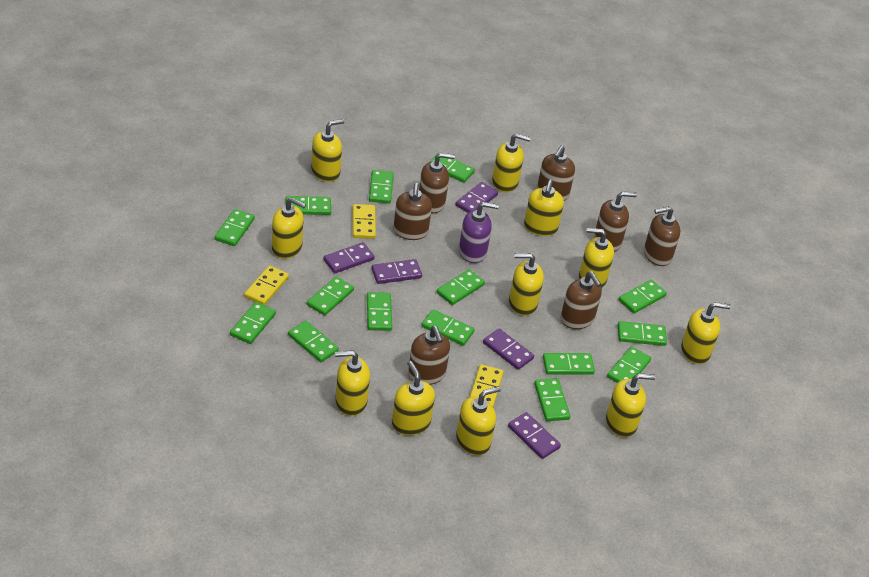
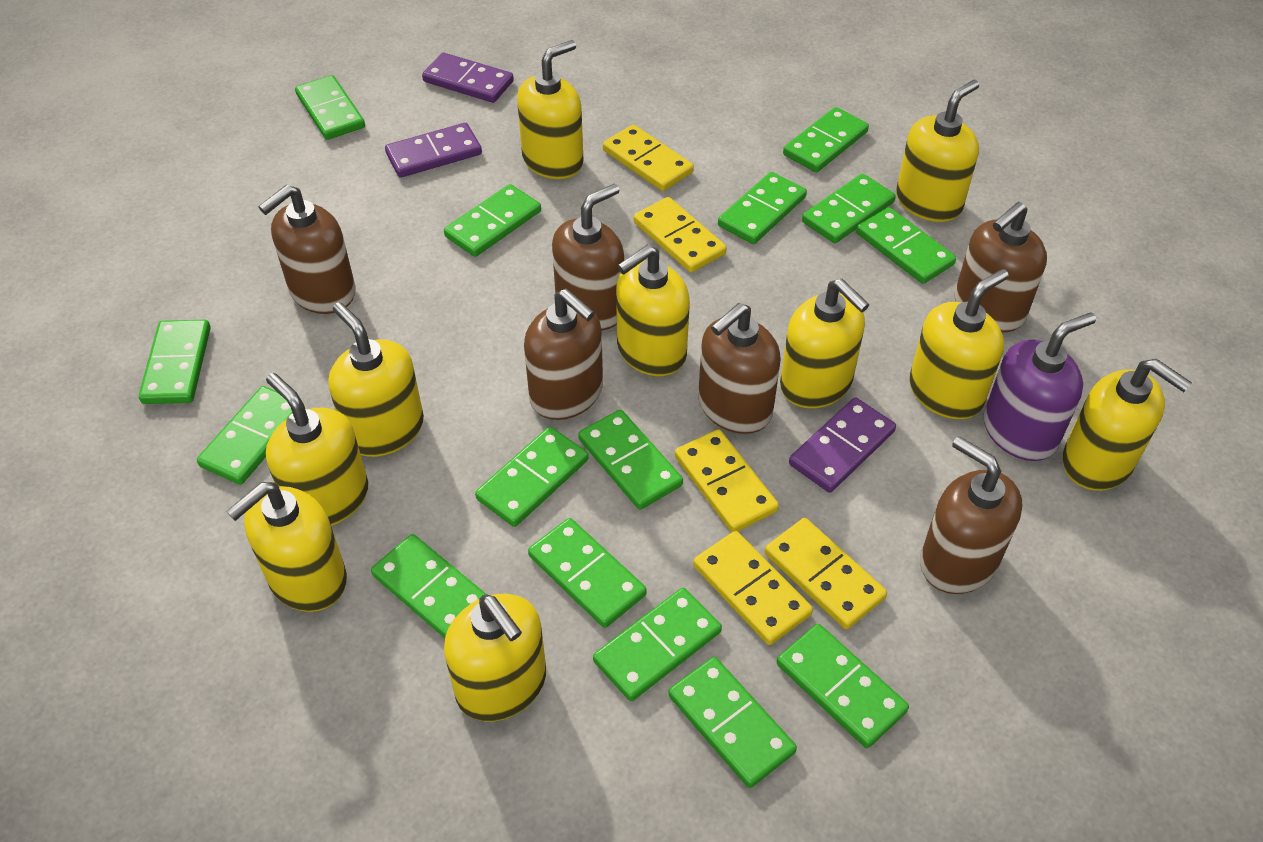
brown soap dispenser: 7 -> 6
purple domino: 5 -> 3
yellow domino: 3 -> 5
yellow soap dispenser: 11 -> 10

